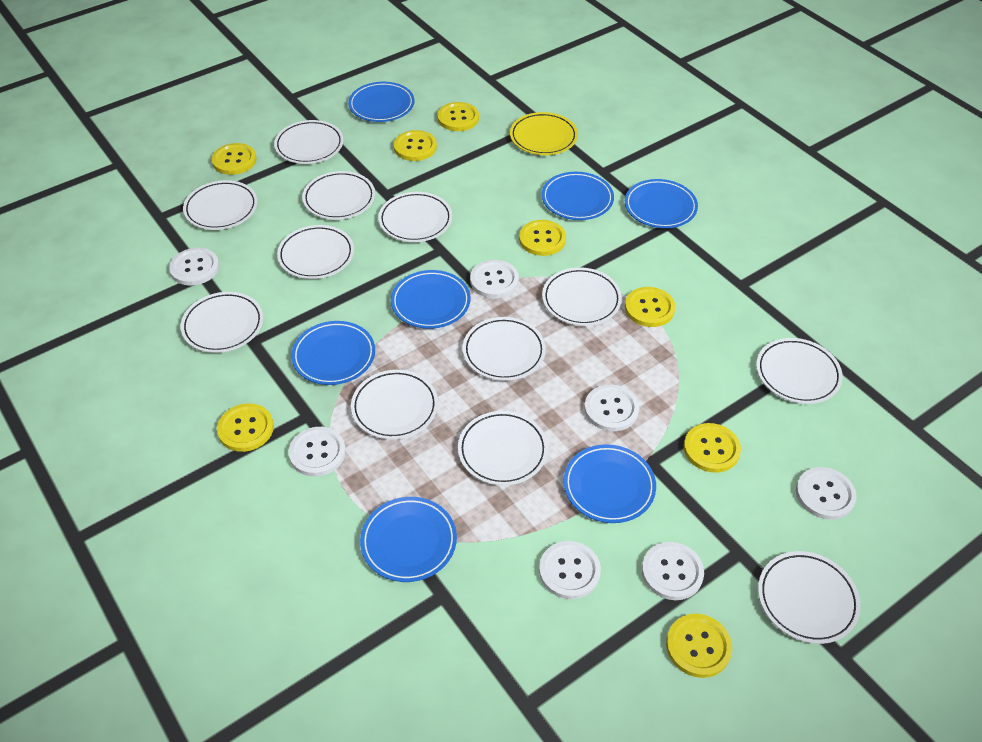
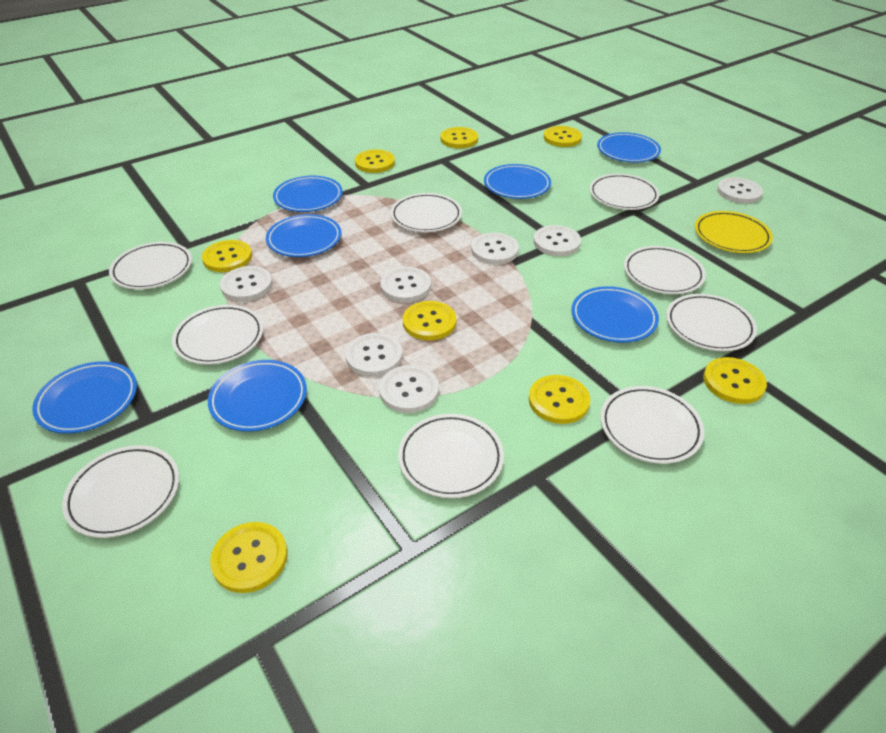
white plate: 12 -> 9

